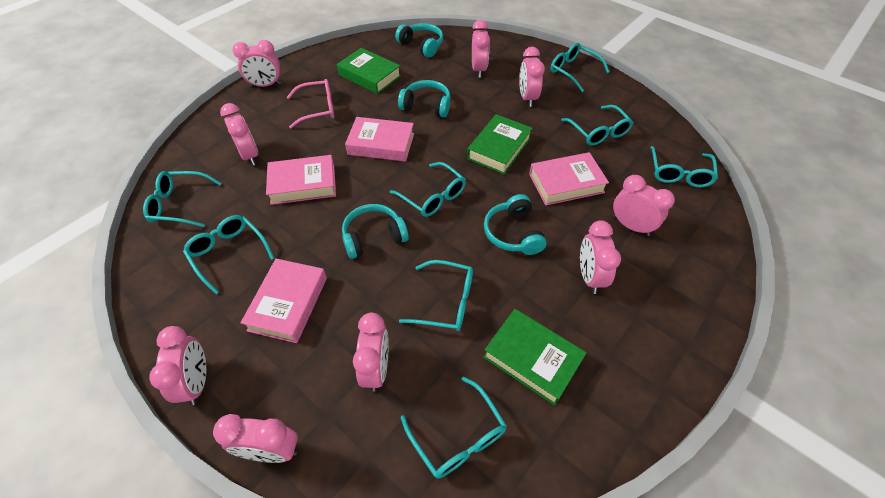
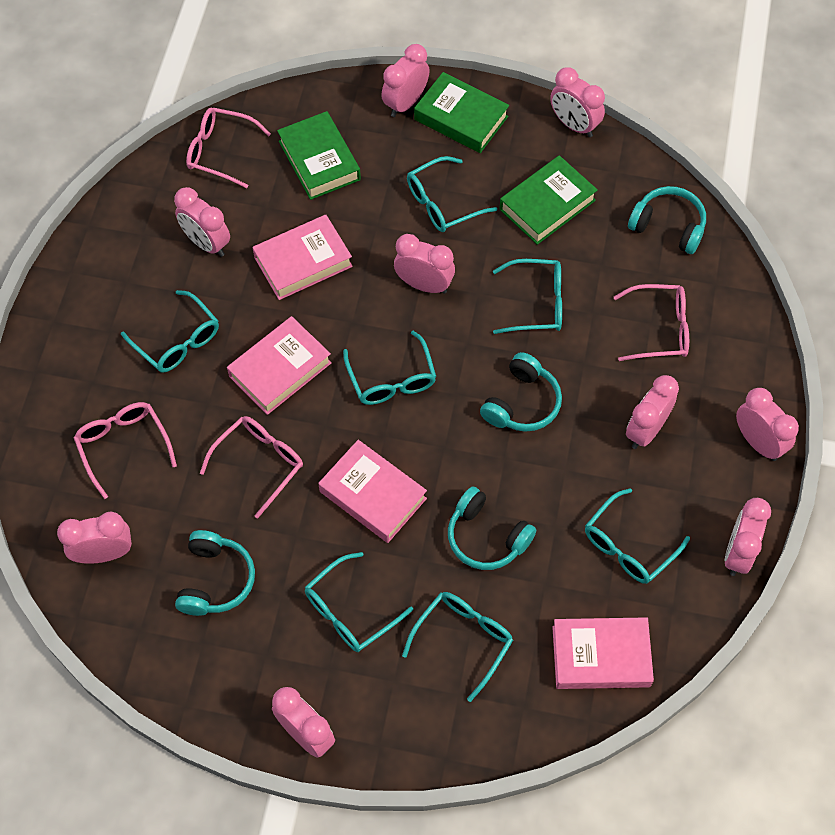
pink glasses: 1 -> 4
turquoise glasses: 8 -> 7

